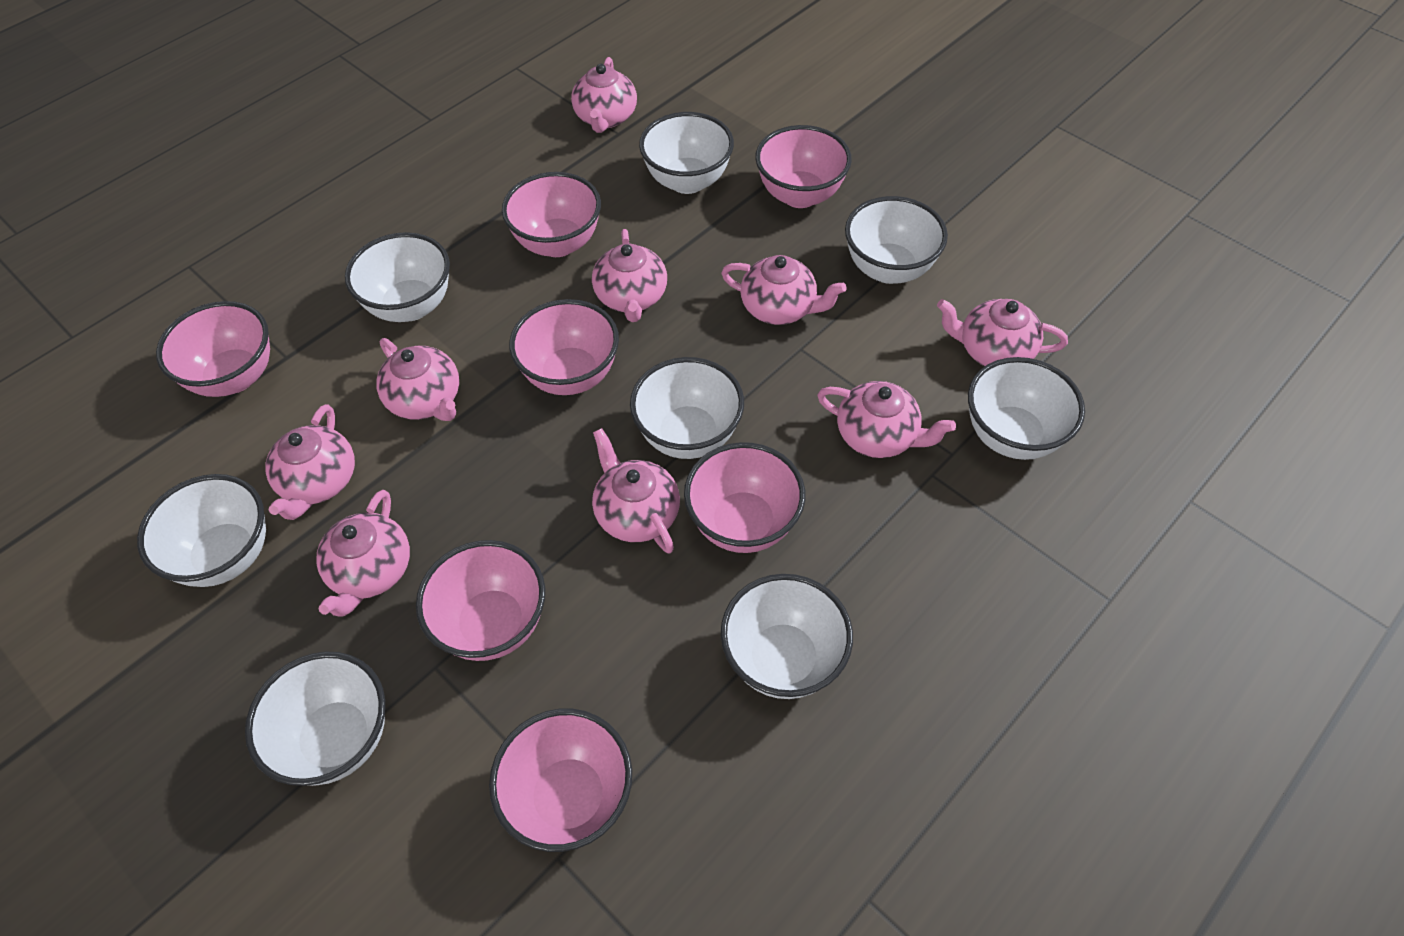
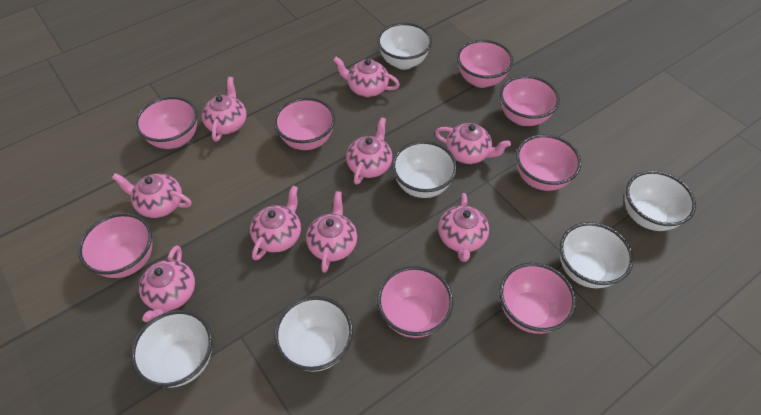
pink bowl: 7 -> 8
white bowl: 8 -> 6

